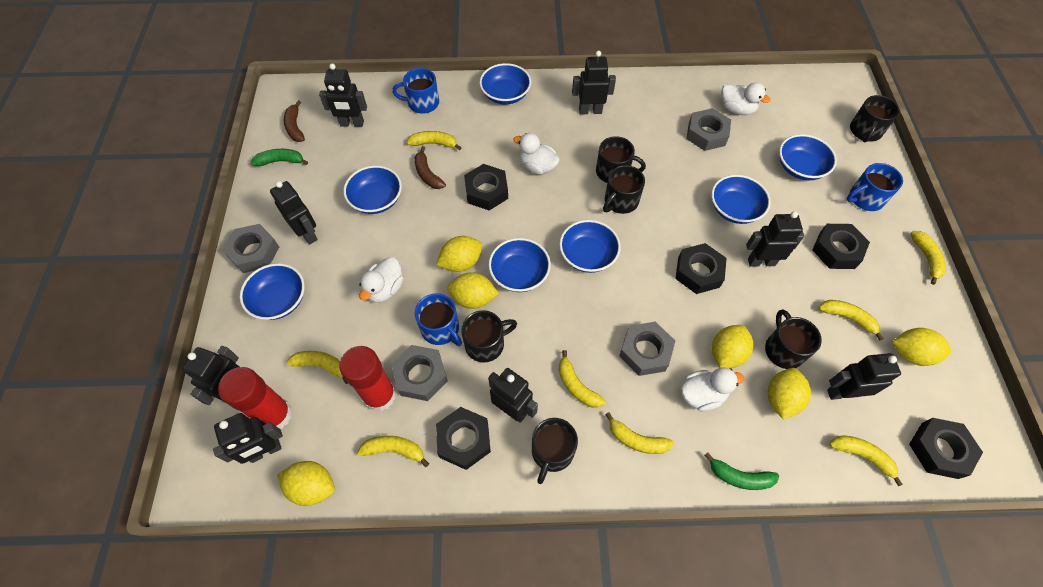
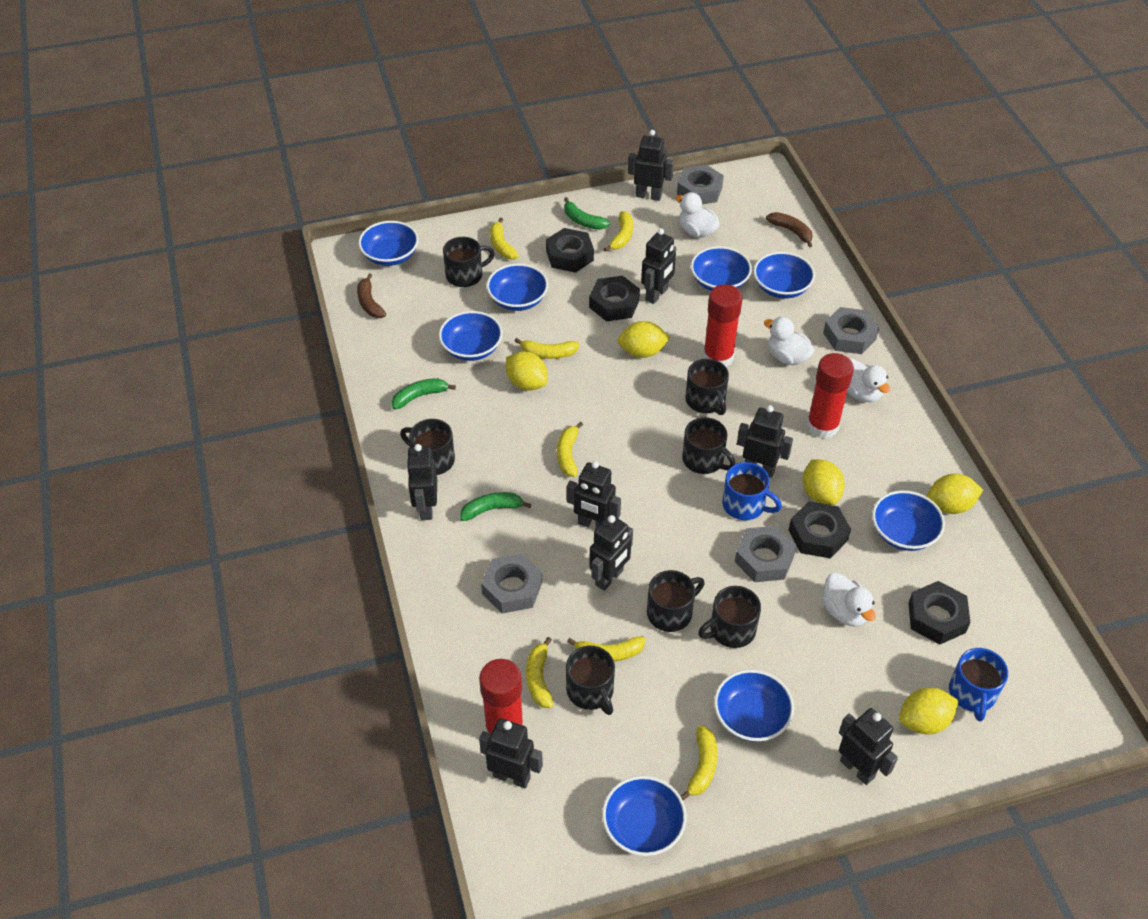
black mug: 6 -> 7
black nut: 5 -> 4
blue bowl: 7 -> 8
blue mug: 3 -> 2
green banana: 2 -> 3
red glue stick: 2 -> 3
yellow banana: 8 -> 7
yellow lemon: 6 -> 5

